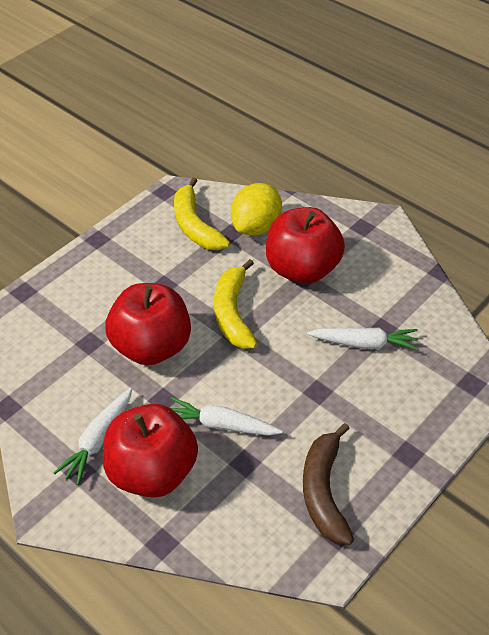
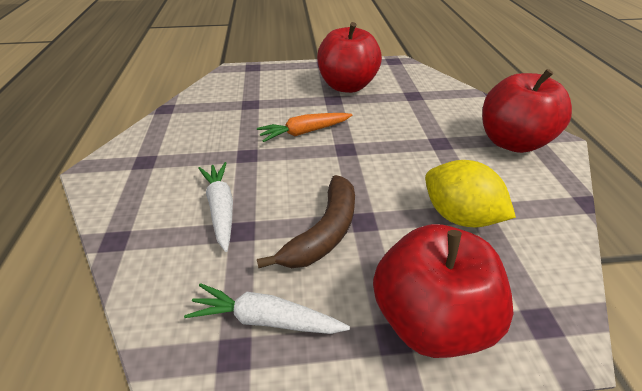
orange carrot: 0 -> 1
white carrot: 3 -> 2
yellow banana: 2 -> 0

